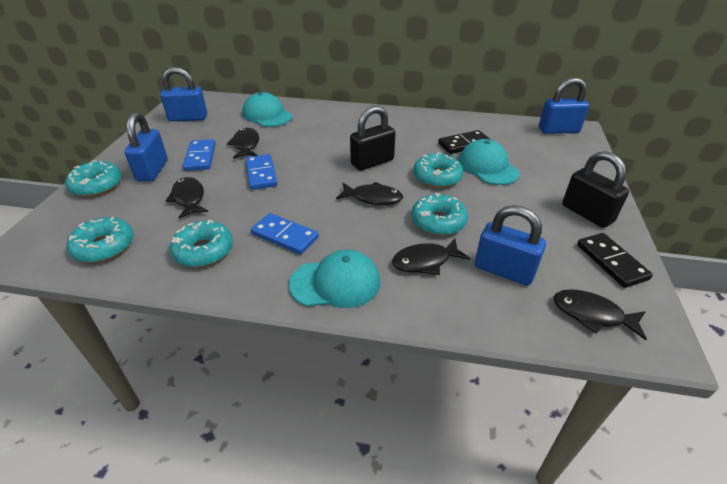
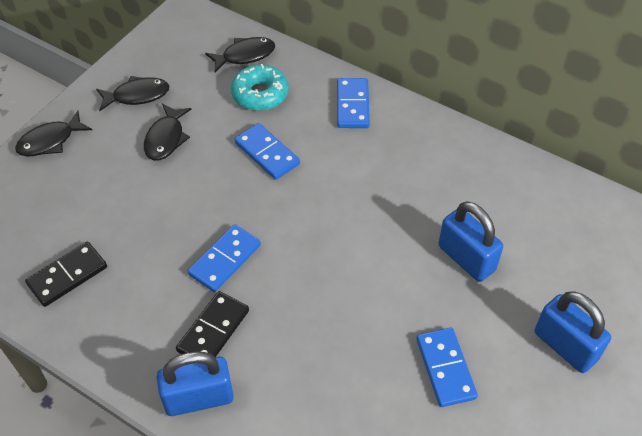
black fish: 5 -> 4
black padlock: 2 -> 0
blue domino: 3 -> 4
blue padlock: 4 -> 3
turquoise cap: 3 -> 0
turquoise donut: 5 -> 1

